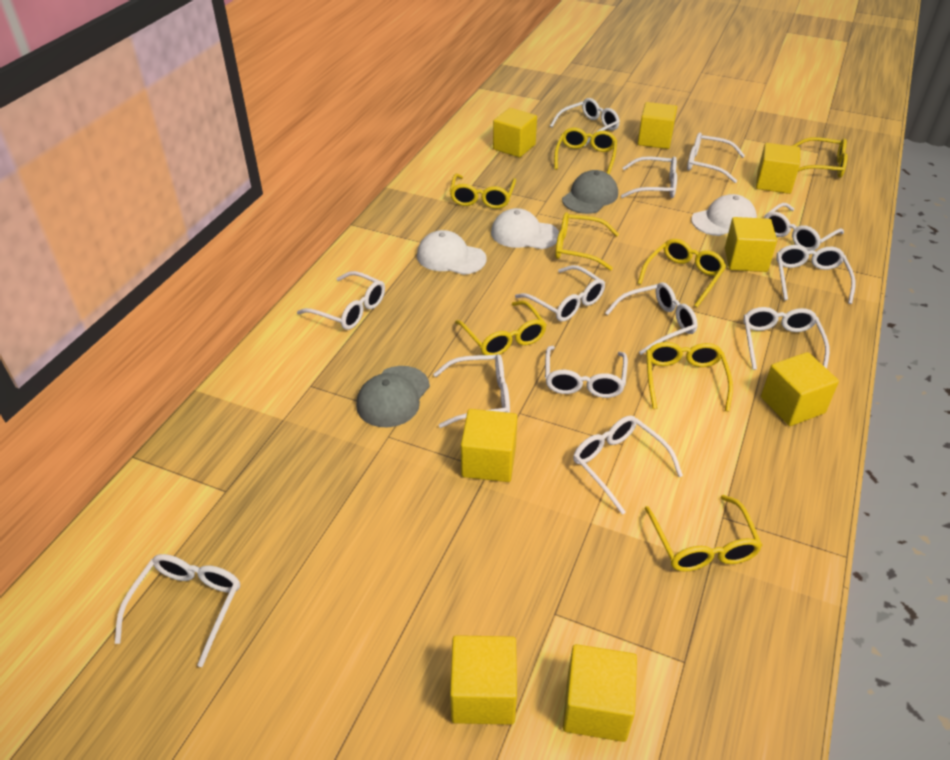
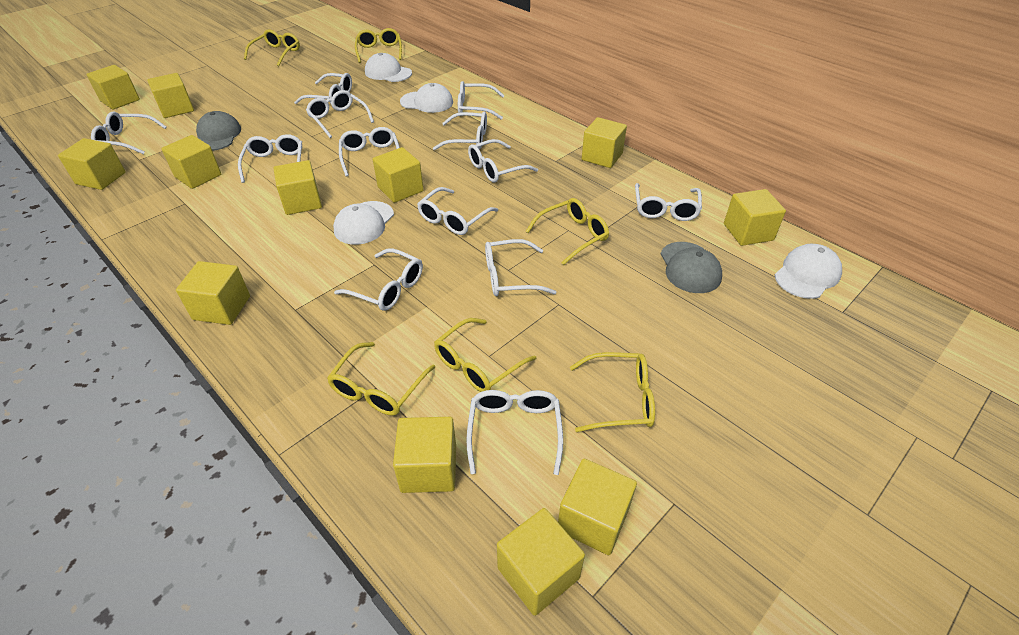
white cap: 3 -> 4
yellow cube: 8 -> 12
yellow glasses: 8 -> 6

